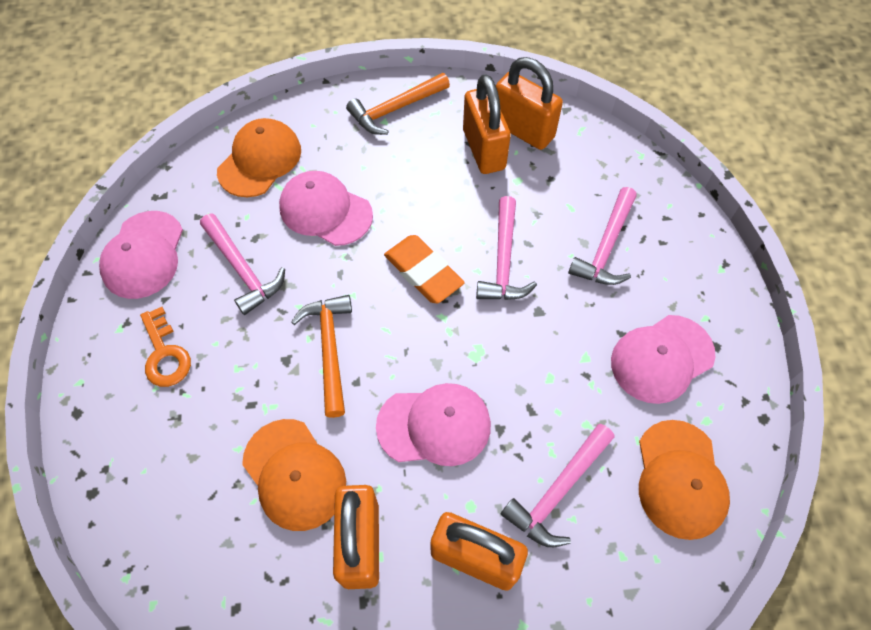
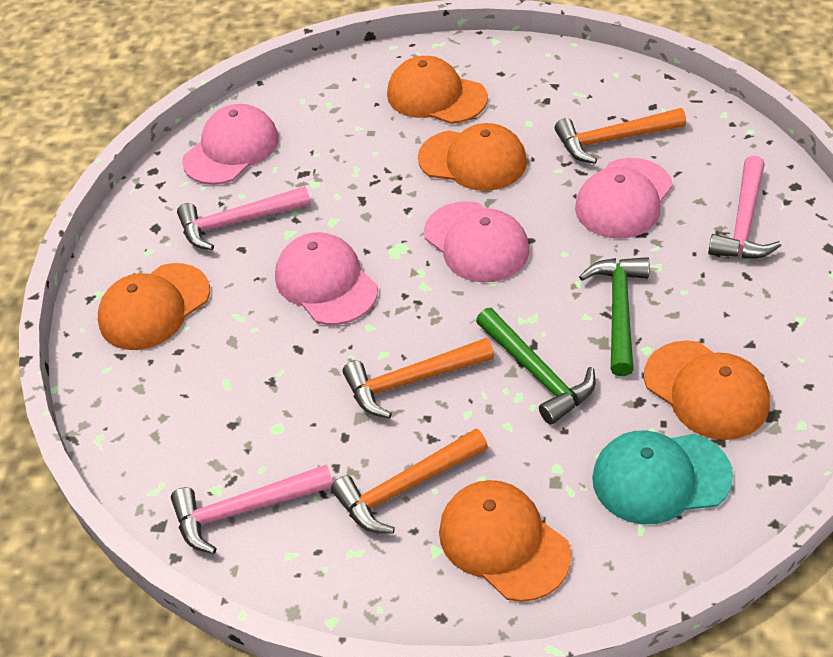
green hammer: 0 -> 2
orange cap: 3 -> 5
orange eraser: 1 -> 0
orange hammer: 2 -> 3
orange key: 1 -> 0
orange padlock: 4 -> 0
pink hammer: 4 -> 3
turquoise cap: 0 -> 1

